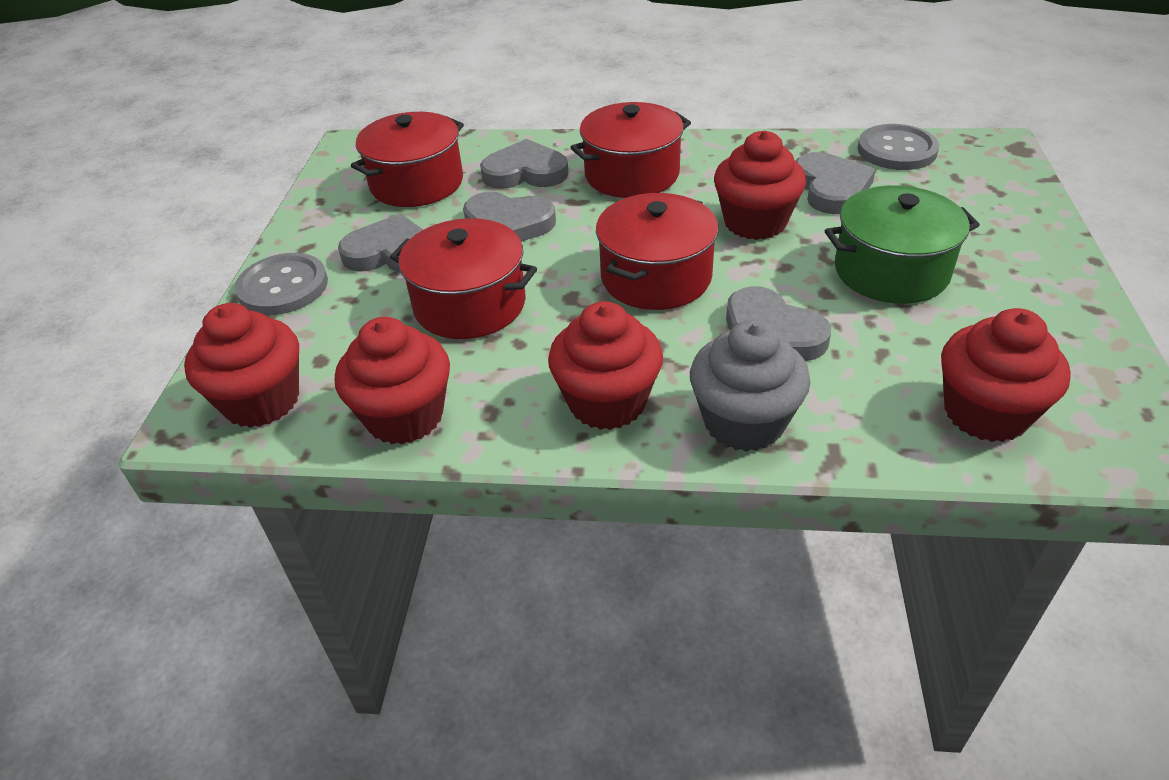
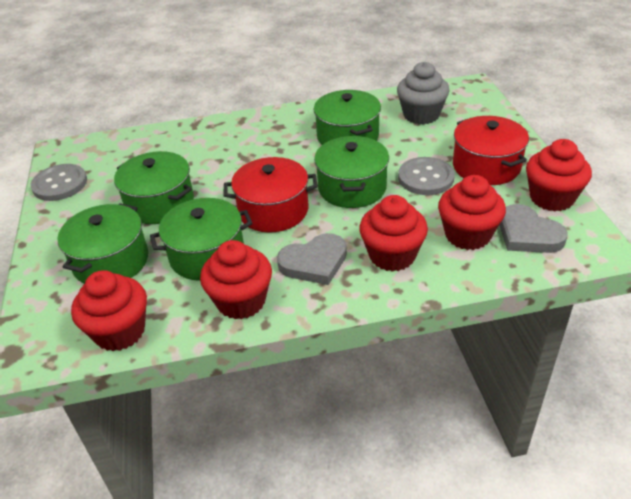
green pot: 1 -> 5
grey heart: 5 -> 2
red pot: 4 -> 2

